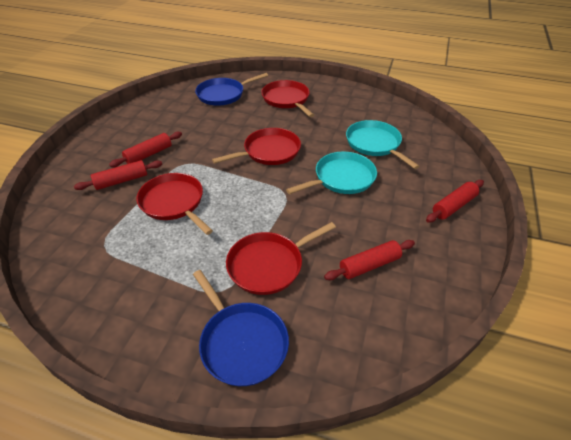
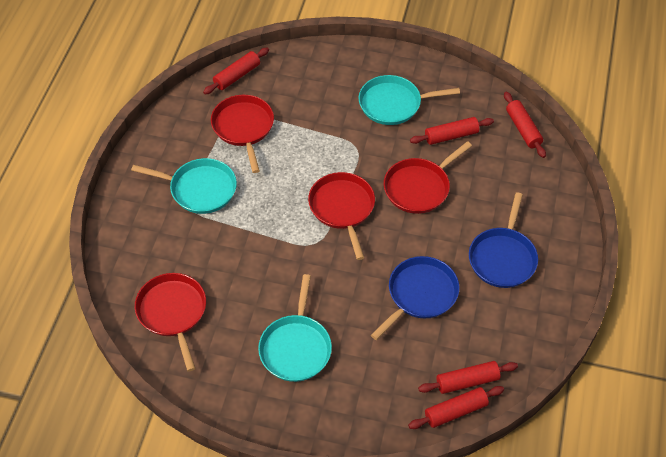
red rolling pin: 4 -> 5
turquoise pan: 2 -> 3

